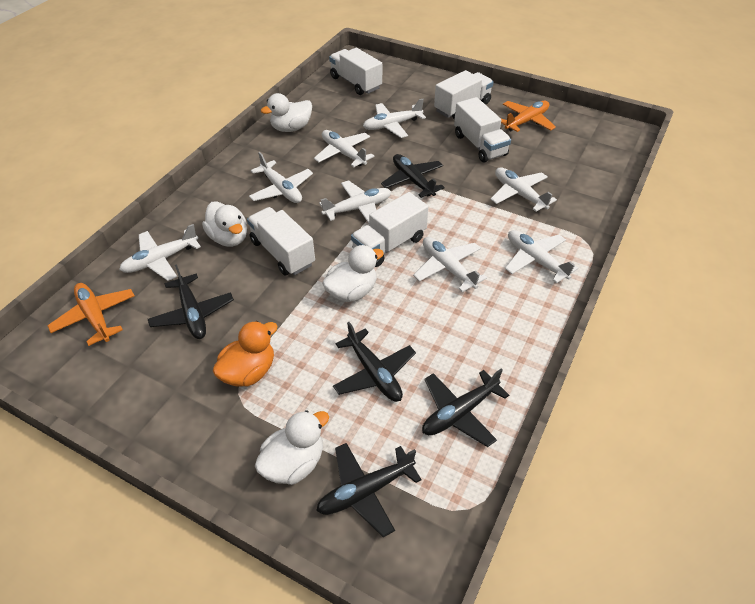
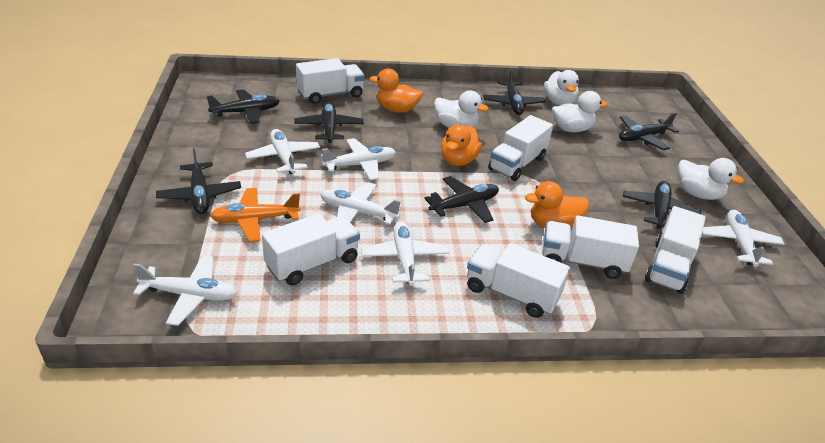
black plane: 5 -> 7
orange duck: 1 -> 3
orange plane: 2 -> 1
white plane: 8 -> 6
white truck: 5 -> 6

